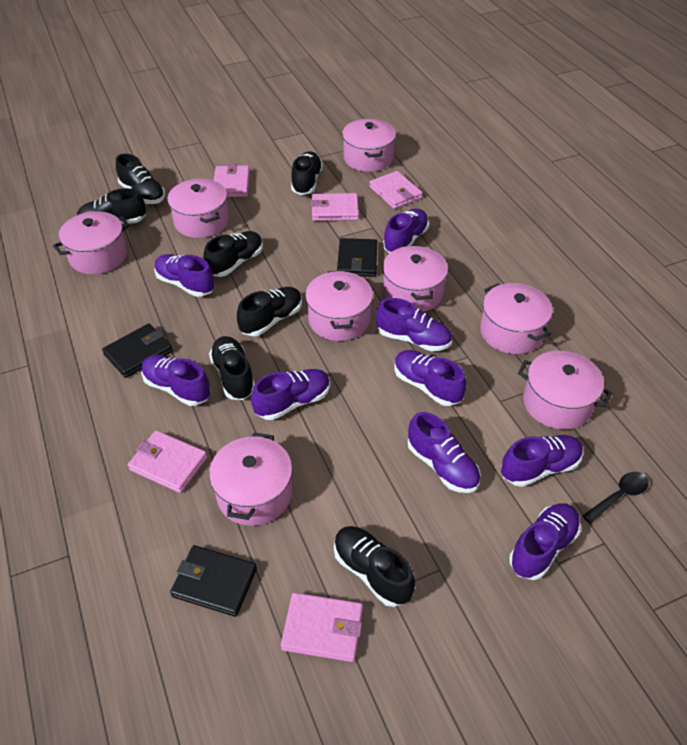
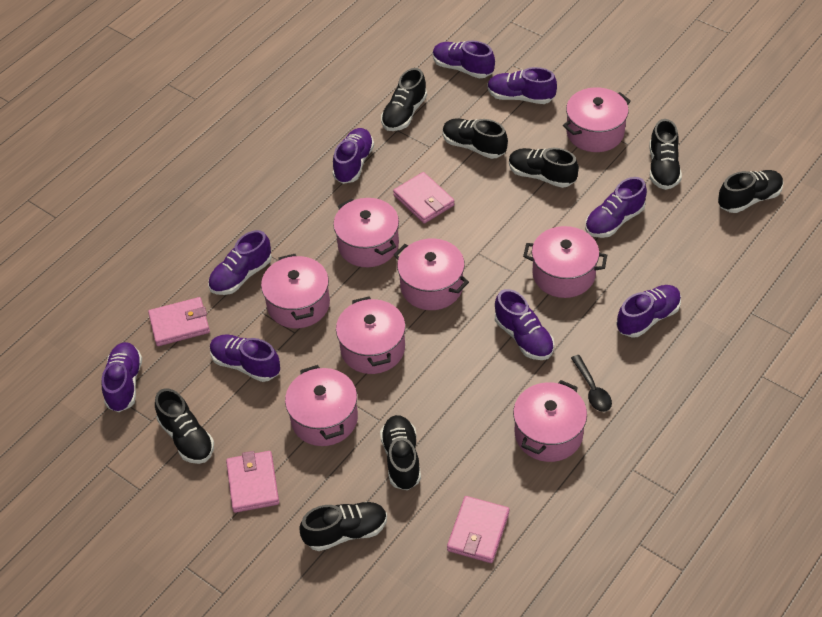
black shoe: 7 -> 8
black wallet: 3 -> 0
pink wallet: 5 -> 4

